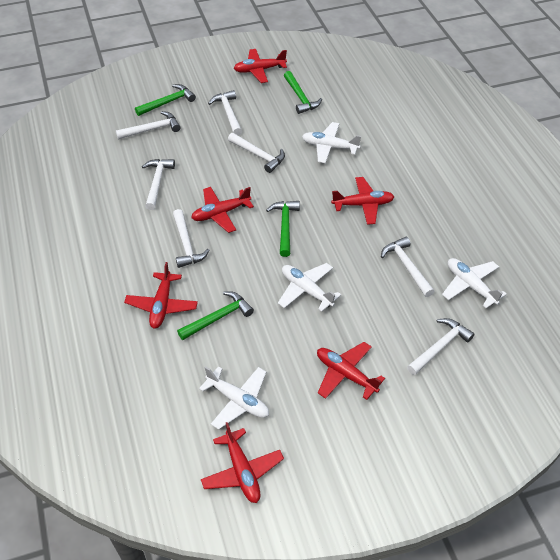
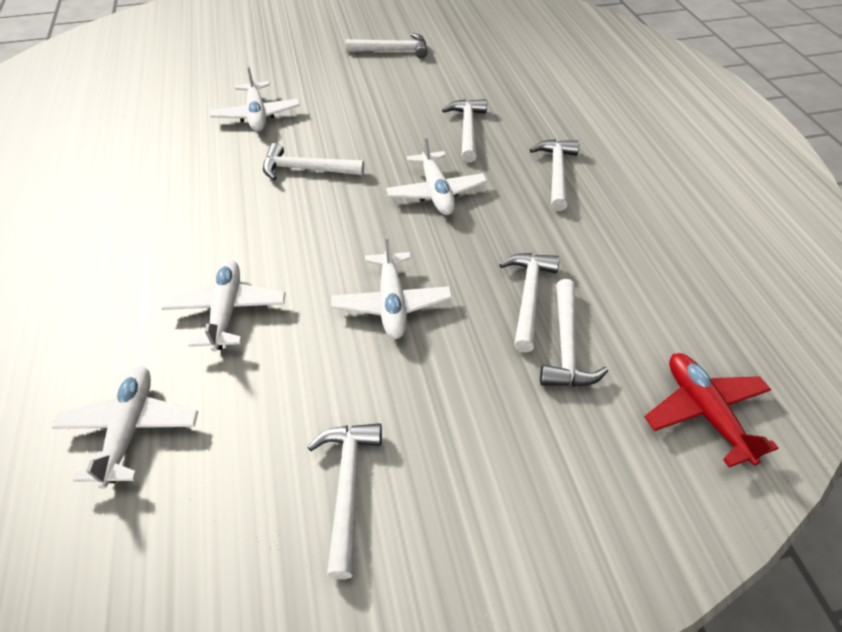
green hammer: 4 -> 0
red plane: 6 -> 1
white plane: 4 -> 5

